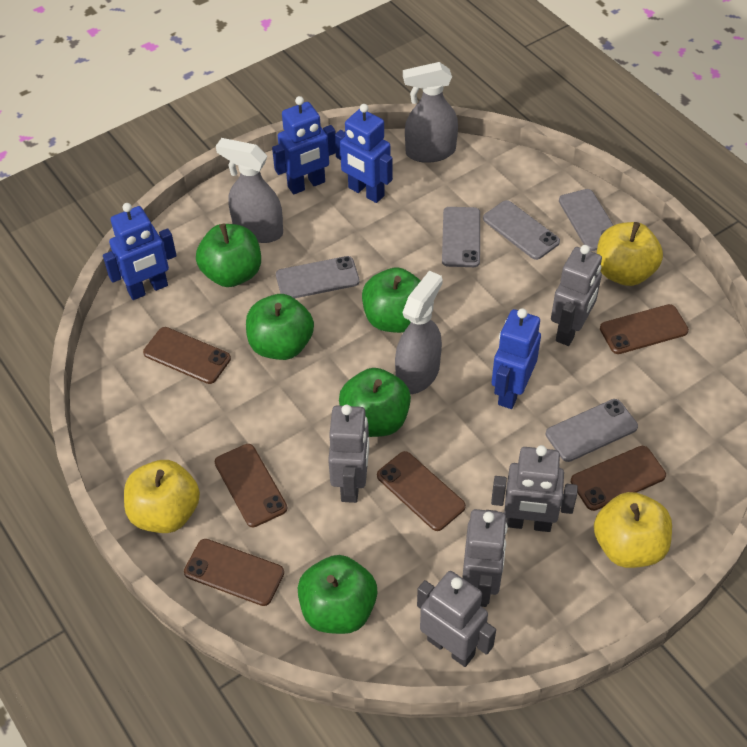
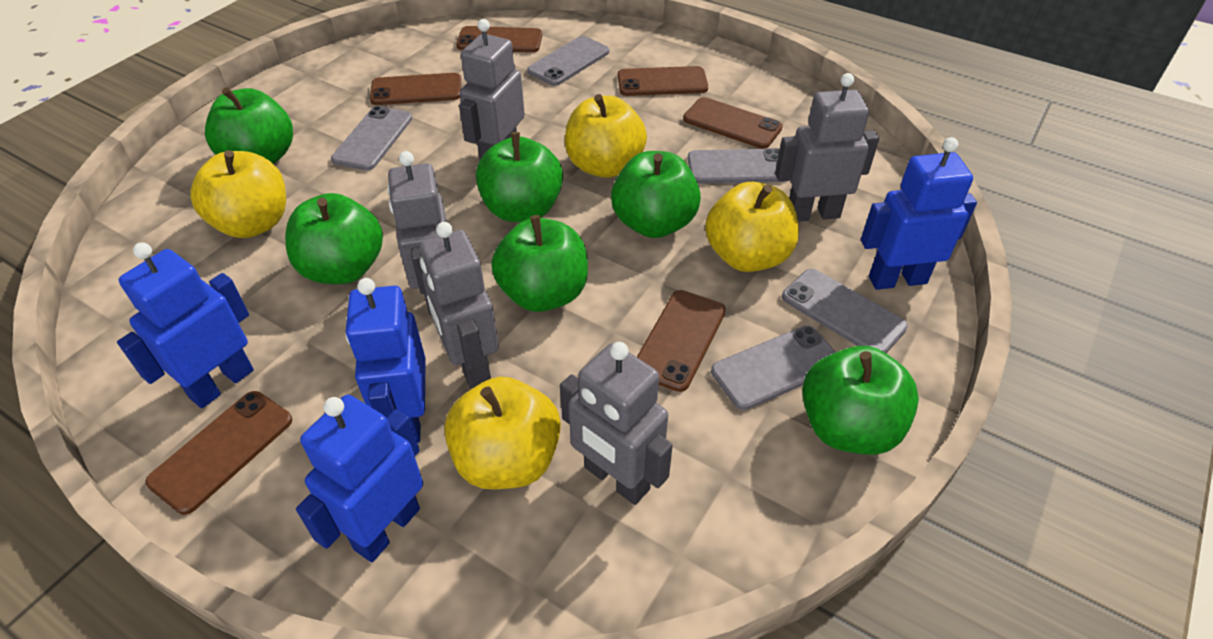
green apple: 5 -> 6
grey spray bottle: 3 -> 0
yellow apple: 3 -> 4

